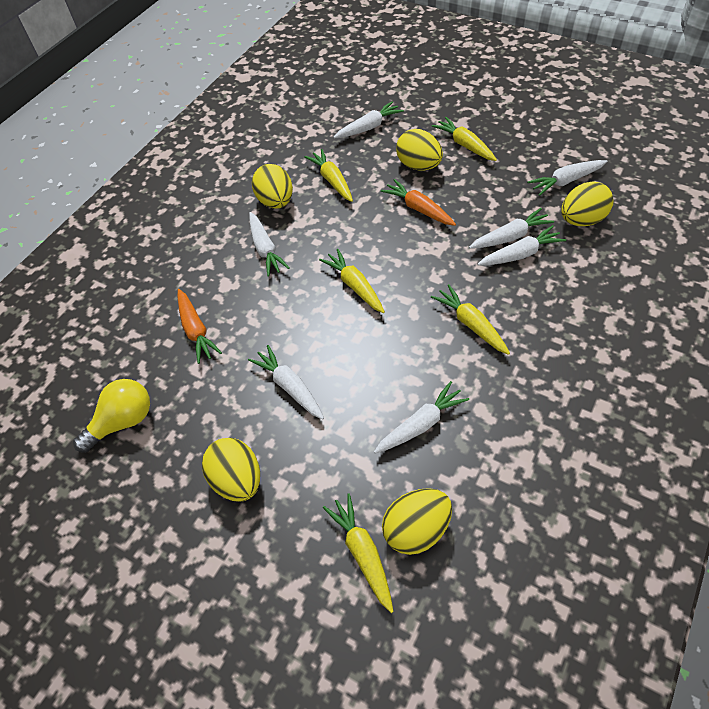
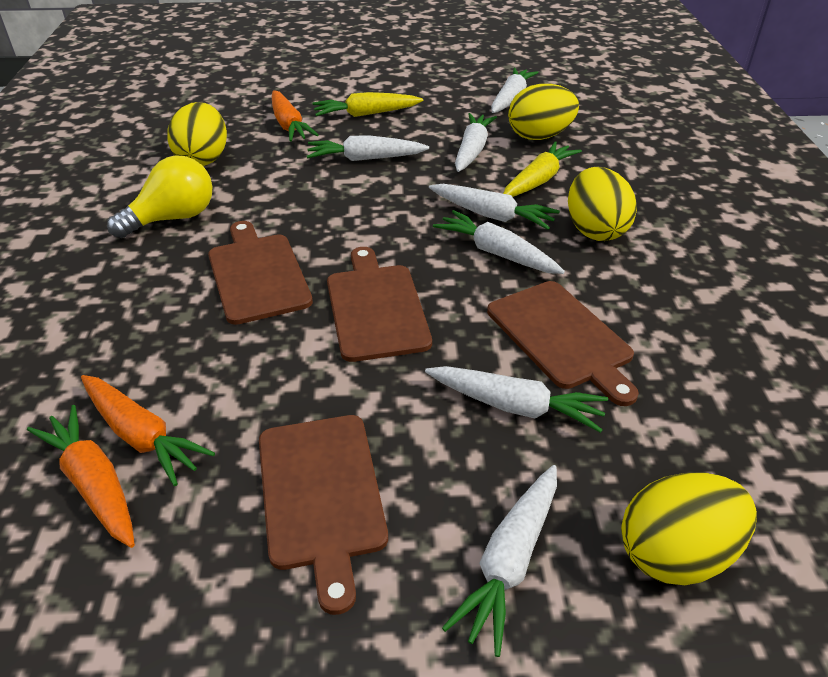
brown cutting board: 0 -> 4
orange carrot: 2 -> 3
yellow carrot: 5 -> 2
yellow egg: 5 -> 4

